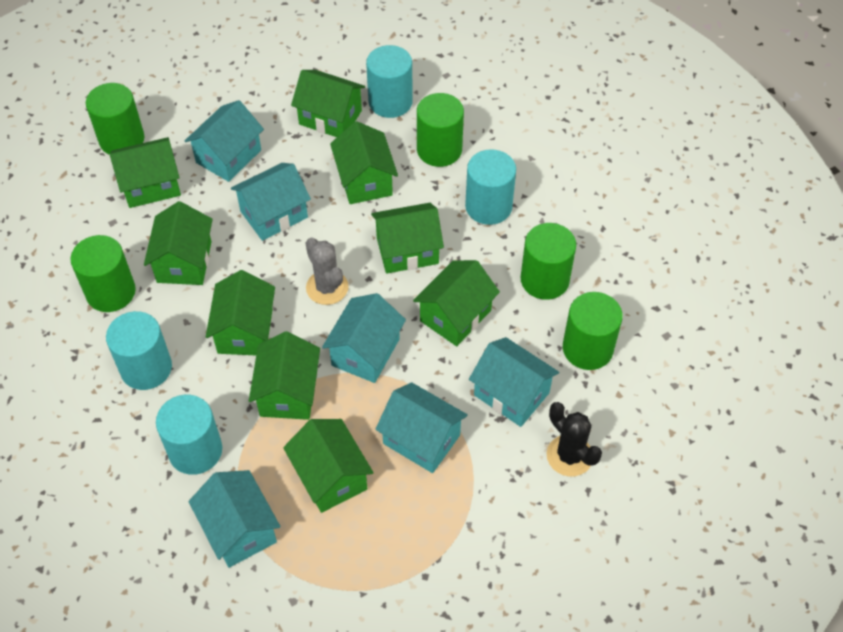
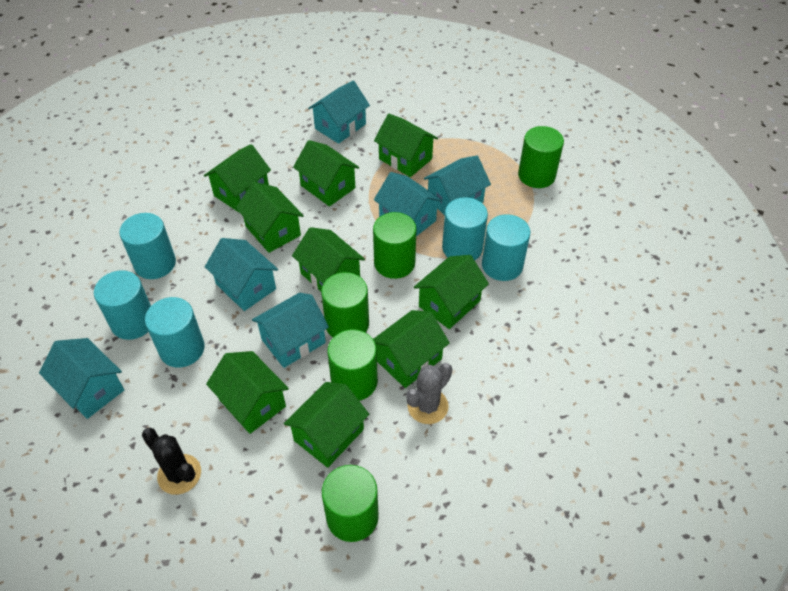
turquoise cylinder: 4 -> 5

